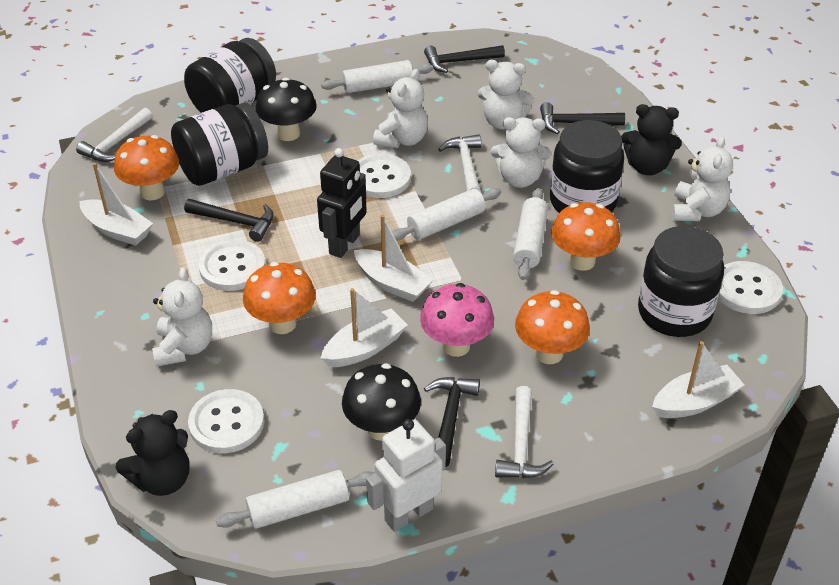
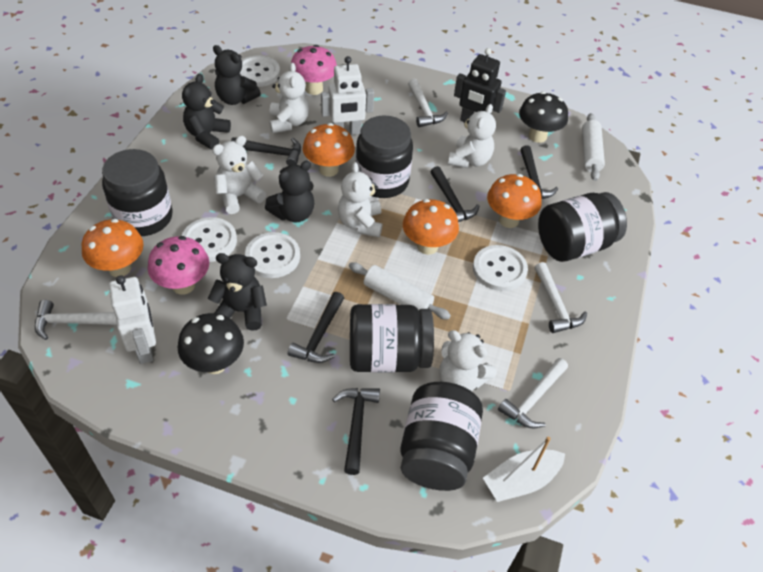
black hammer: 4 -> 5
black jar: 4 -> 5
black teddy bear: 2 -> 4
pink mushroom: 1 -> 2
white boat: 4 -> 1
white hammer: 3 -> 4
white robot: 1 -> 2
white rolling pin: 4 -> 2

